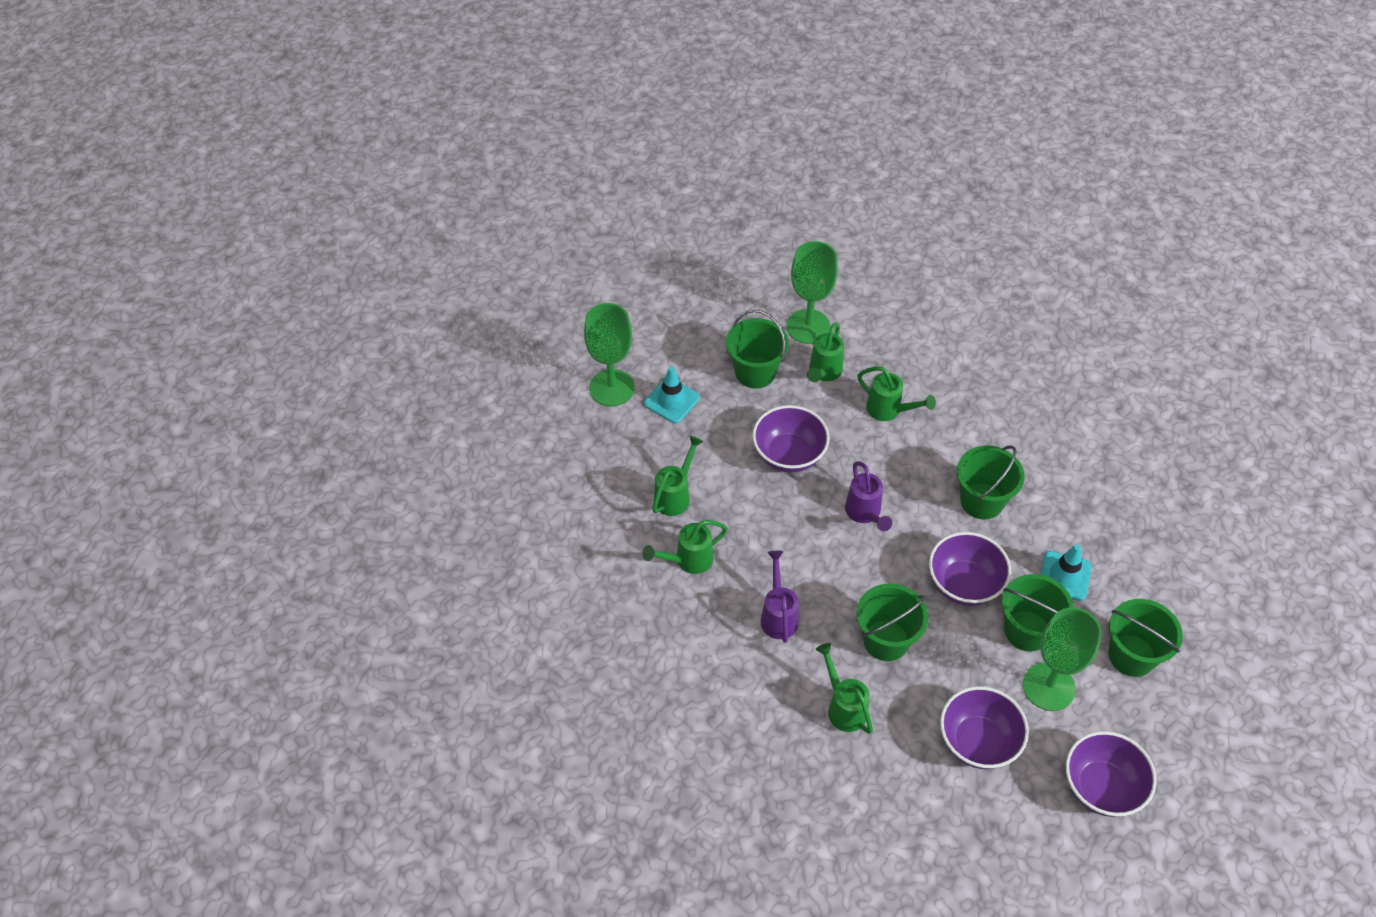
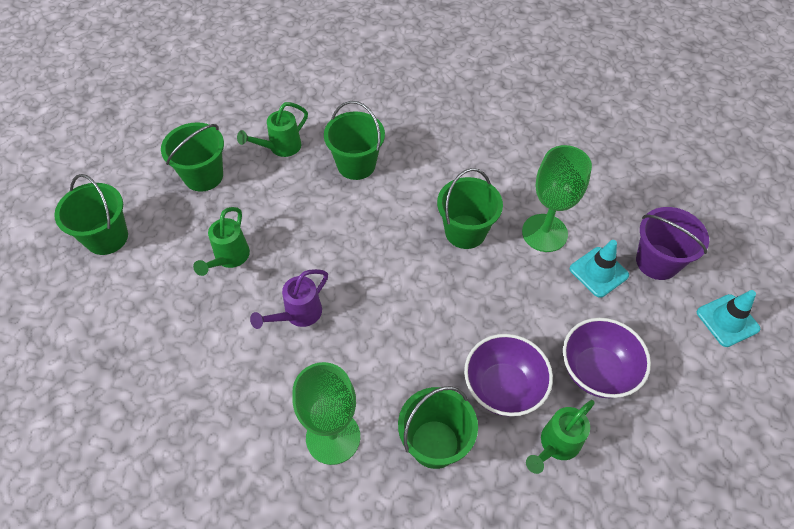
green goblet: 3 -> 2
green watering can: 5 -> 3
purple bowl: 4 -> 2
purple bucket: 0 -> 1
purple watering can: 2 -> 1

